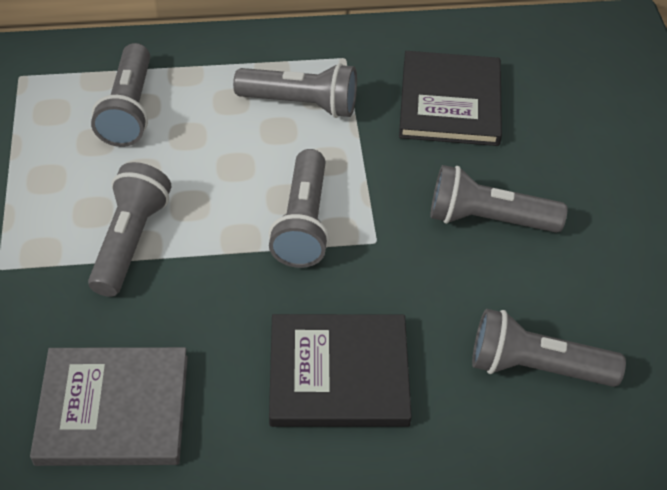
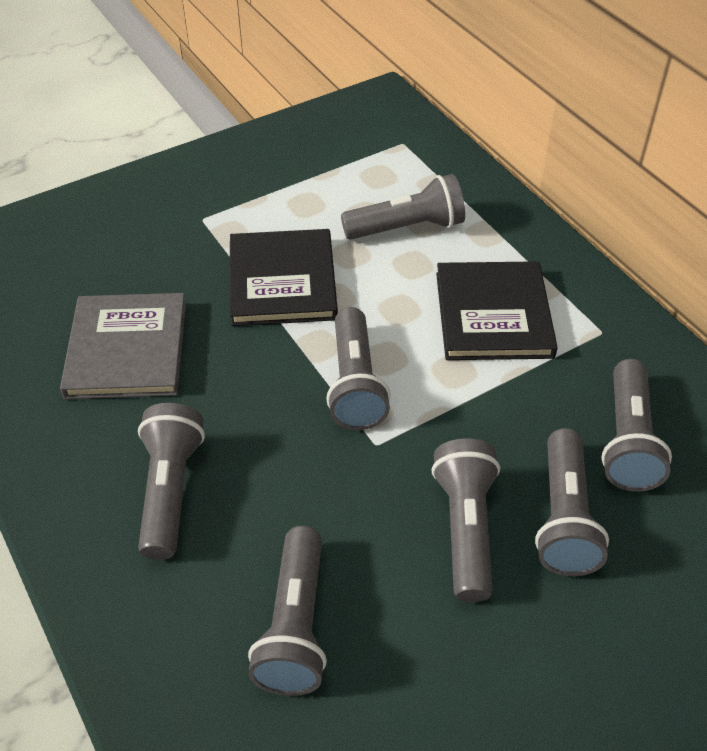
grey flashlight: 6 -> 7

